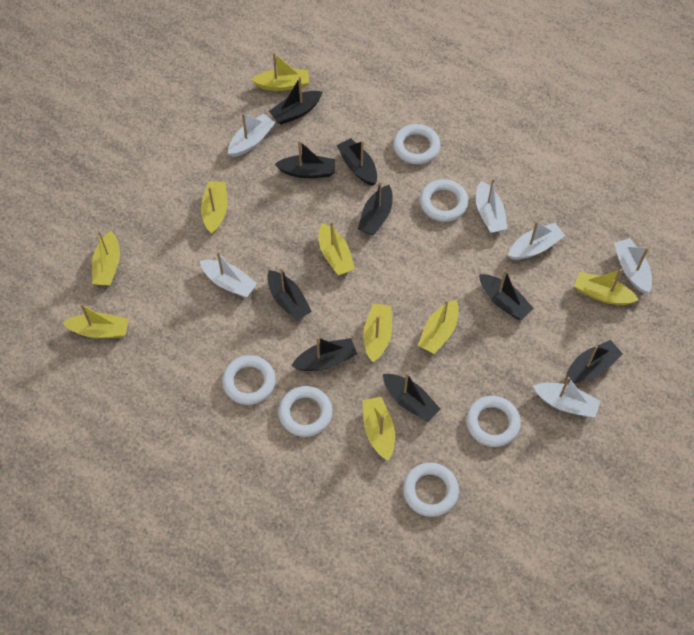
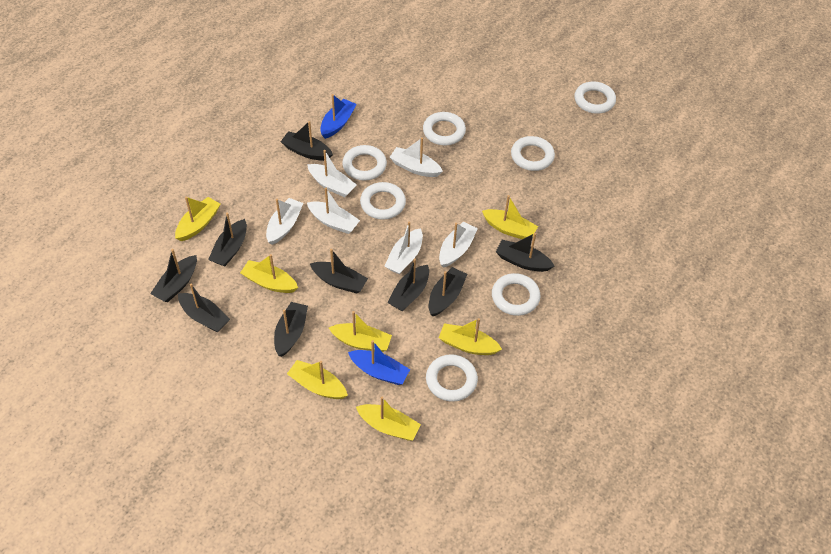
blue boat: 0 -> 2
white ring: 6 -> 7
yellow boat: 9 -> 7

